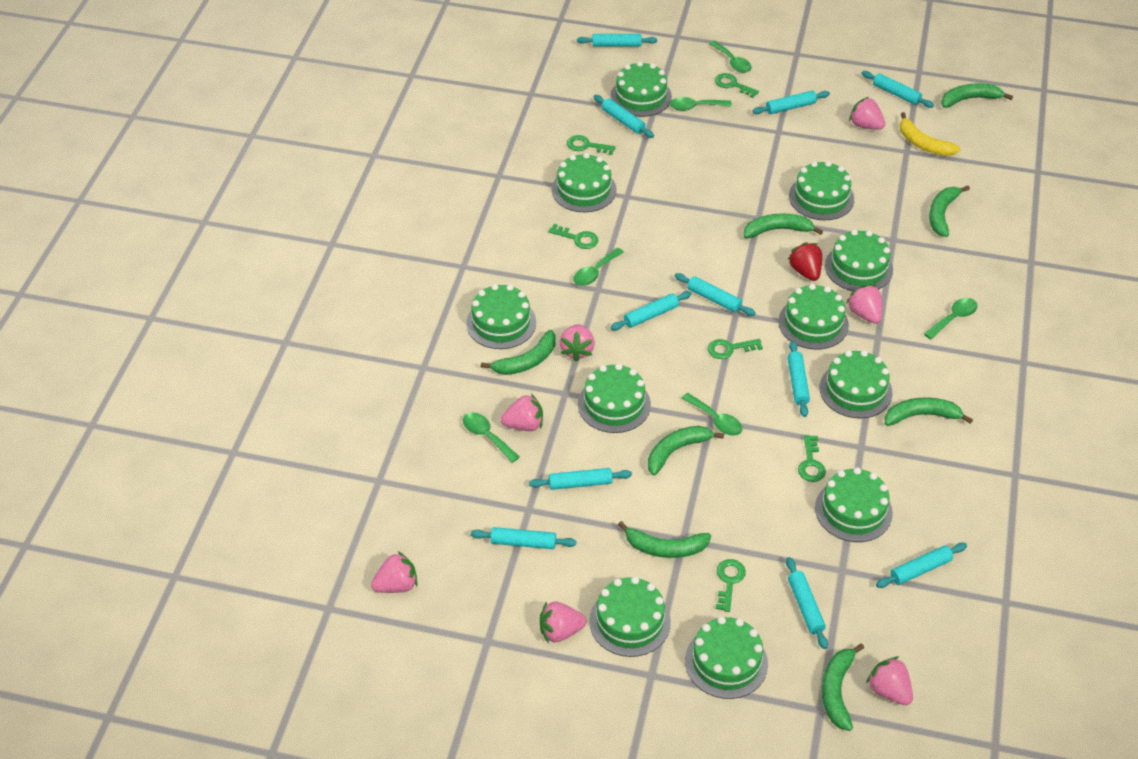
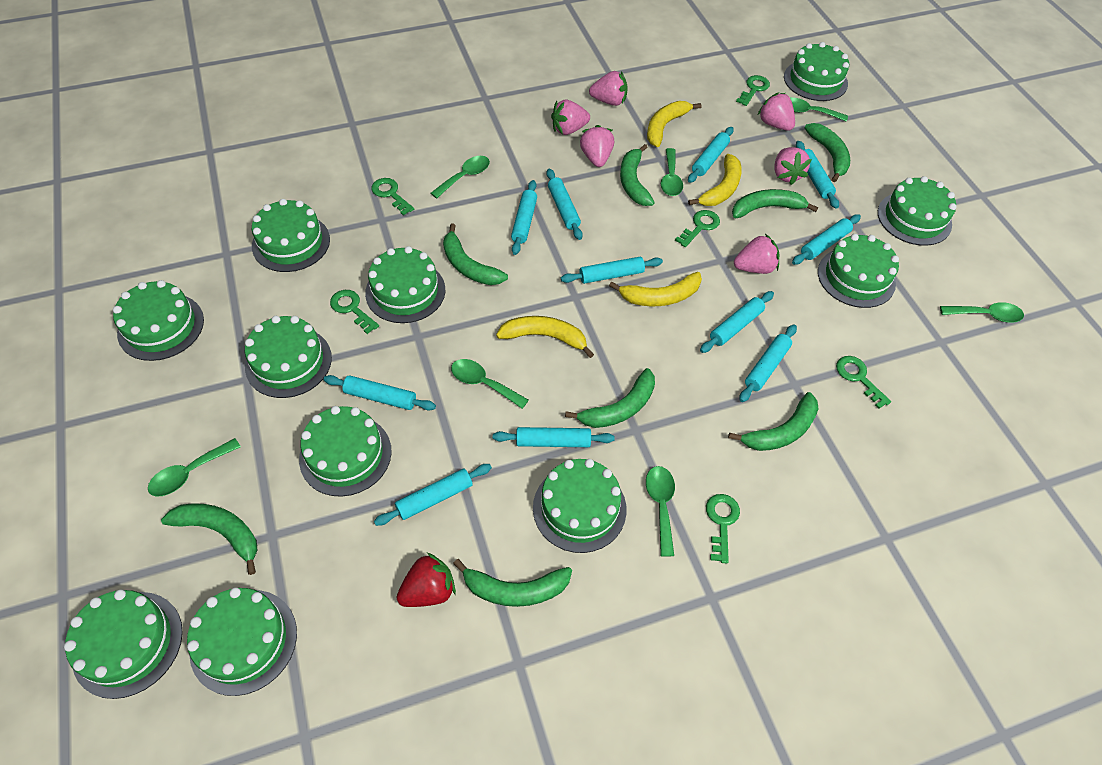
green spoon: 6 -> 7
pink strawberry: 7 -> 6
yellow banana: 1 -> 4

